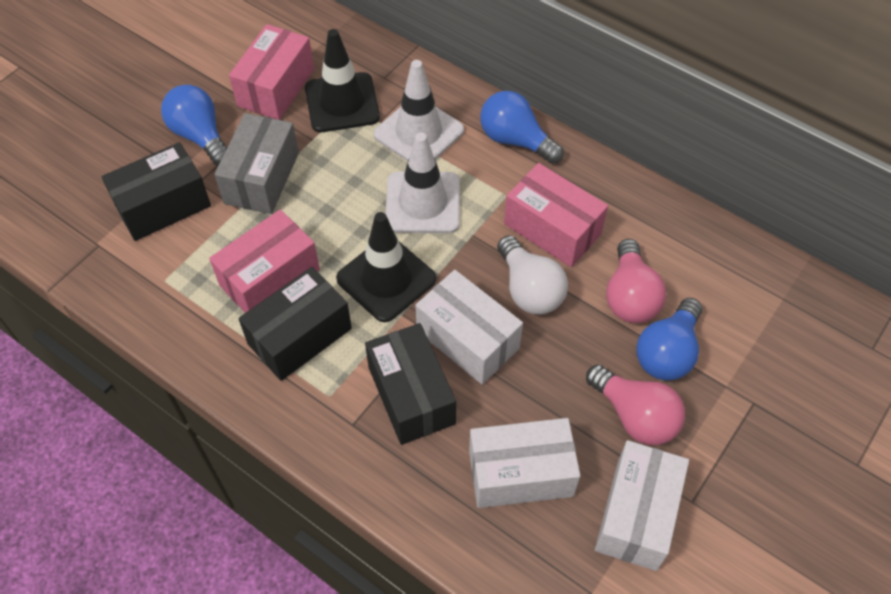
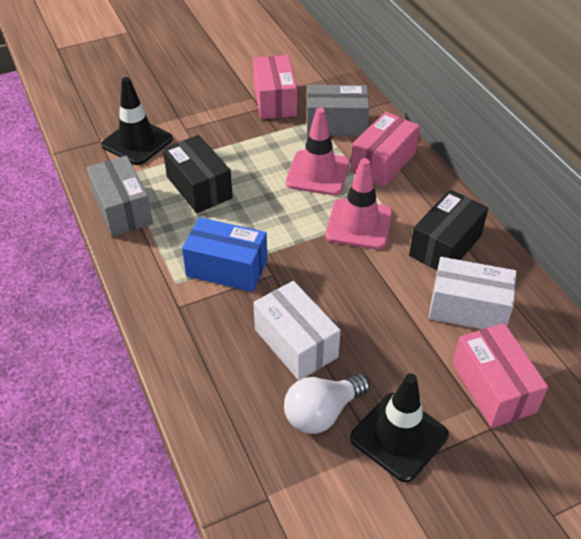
black box: 3 -> 2
blue box: 0 -> 1
blue light bulb: 3 -> 0
grey box: 1 -> 2
pink light bulb: 2 -> 0
pink traffic cone: 0 -> 2
white box: 3 -> 2
white traffic cone: 2 -> 0

